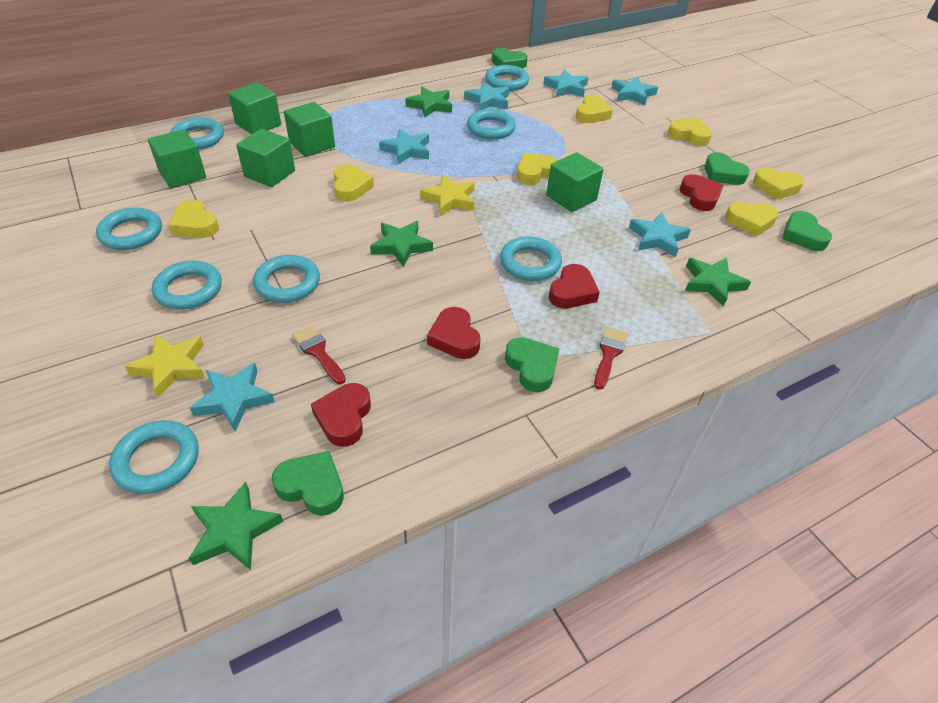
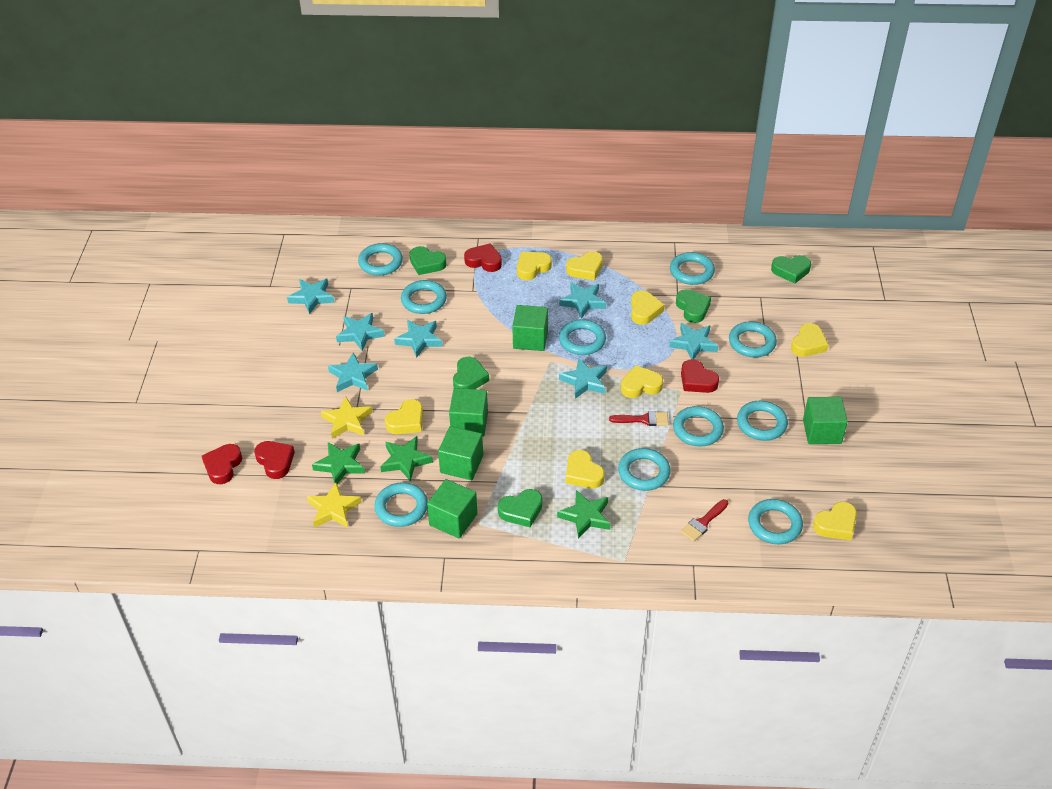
green star: 4 -> 3
turquoise ring: 8 -> 10
turquoise star: 6 -> 7
yellow heart: 7 -> 8

